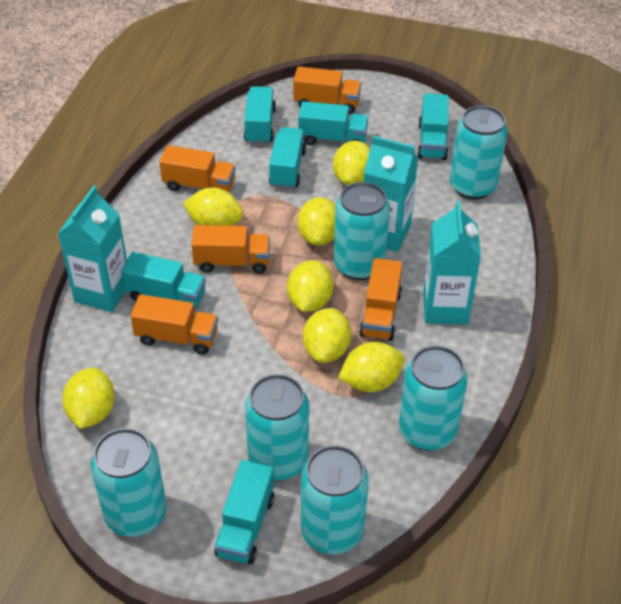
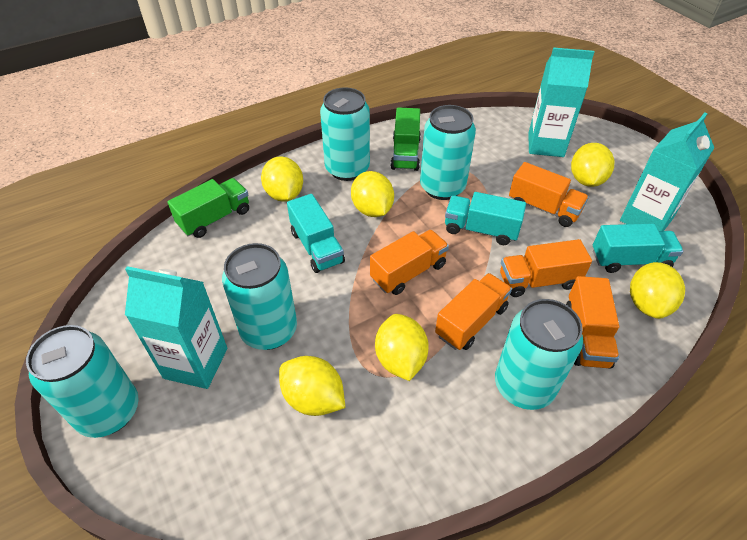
green truck: 0 -> 2
turquoise can: 6 -> 5
turquoise truck: 6 -> 3
yellow lemon: 7 -> 6

